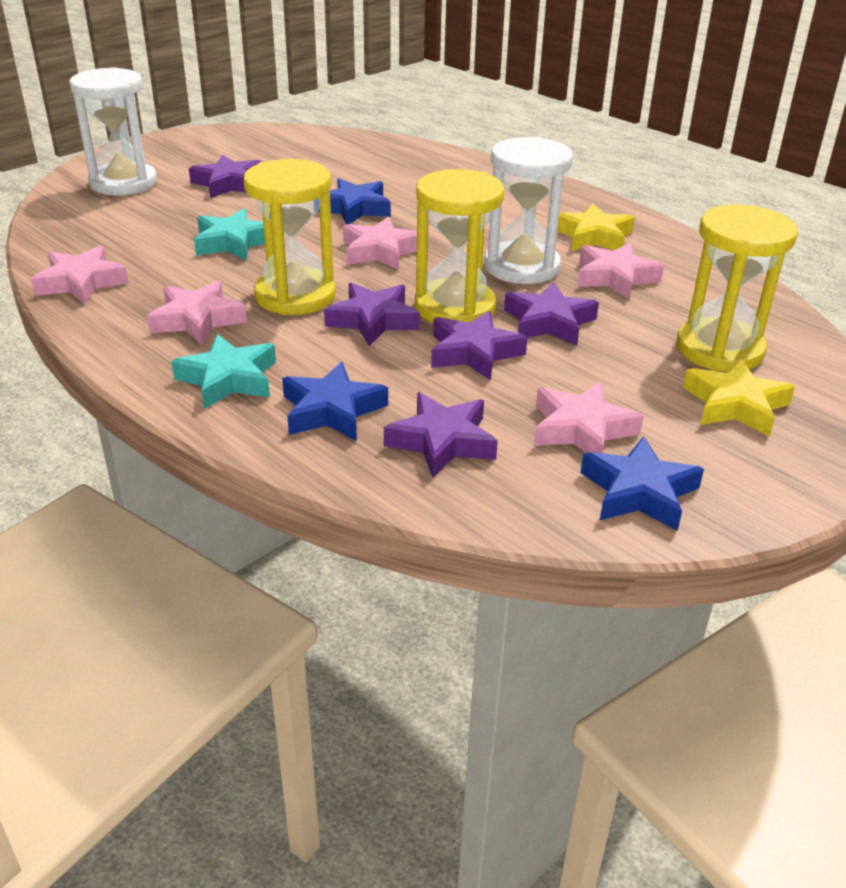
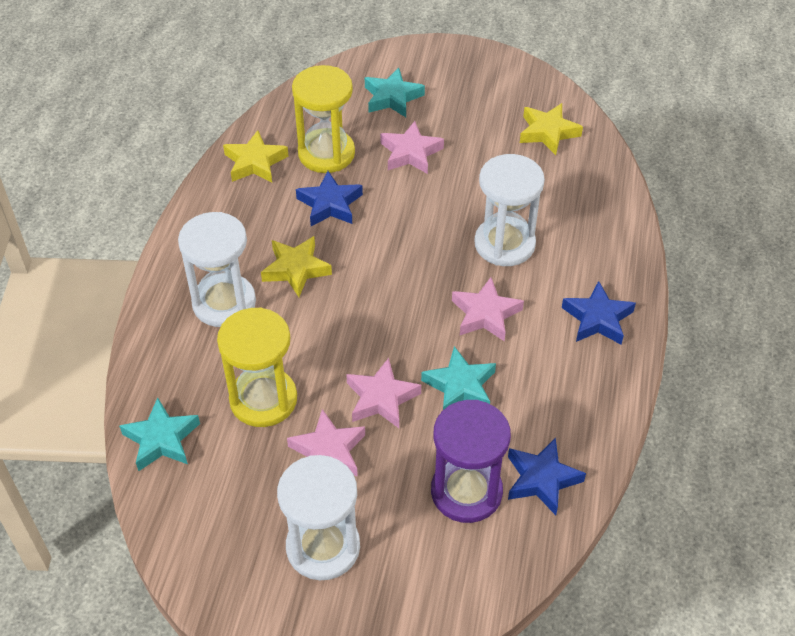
pink star: 5 -> 4
purple hourglass: 0 -> 1
purple star: 5 -> 0
turquoise star: 2 -> 3
white hourglass: 2 -> 3
yellow hourglass: 3 -> 2
yellow star: 2 -> 3

